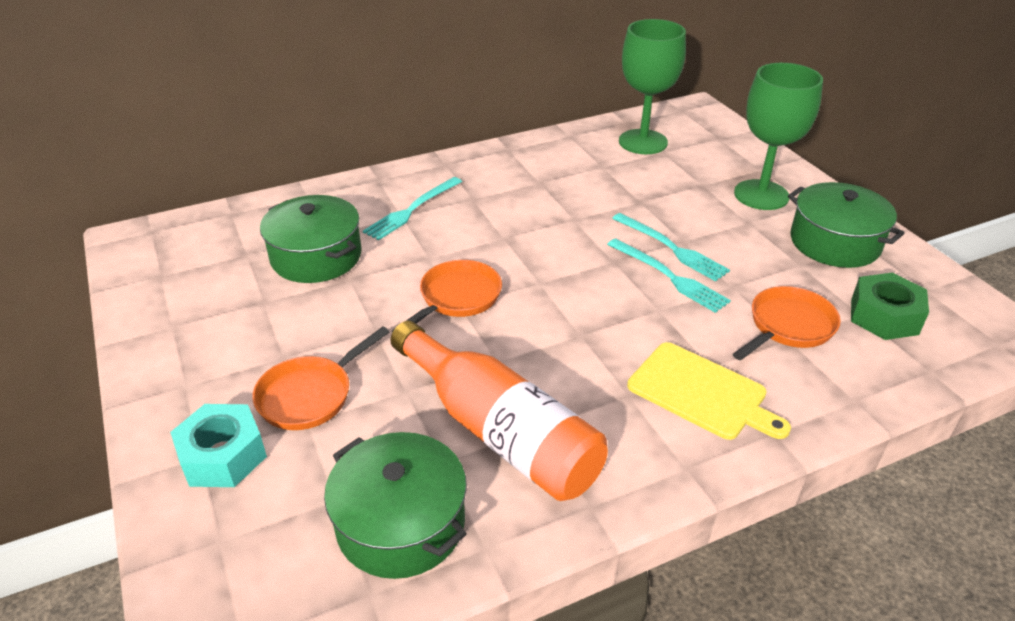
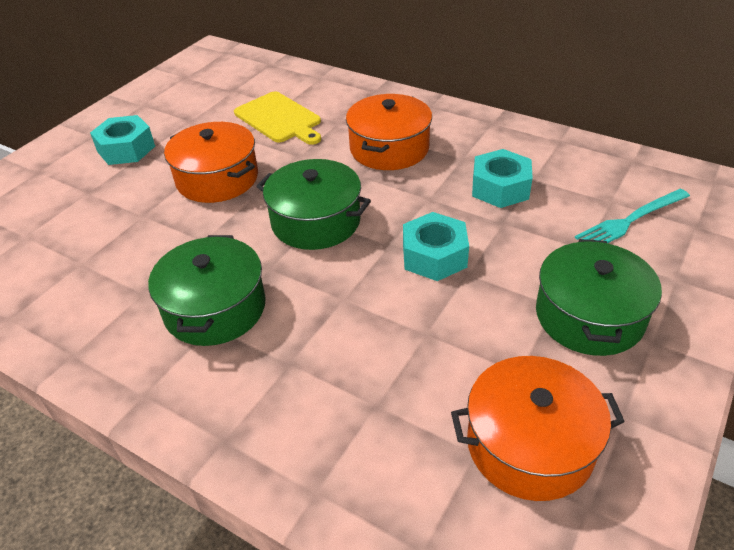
green goblet: 2 -> 0
green nut: 1 -> 0
orange bottle: 1 -> 0
orange pan: 3 -> 0
orange pot: 0 -> 3
turquoise fork: 3 -> 1
turquoise nut: 1 -> 3

